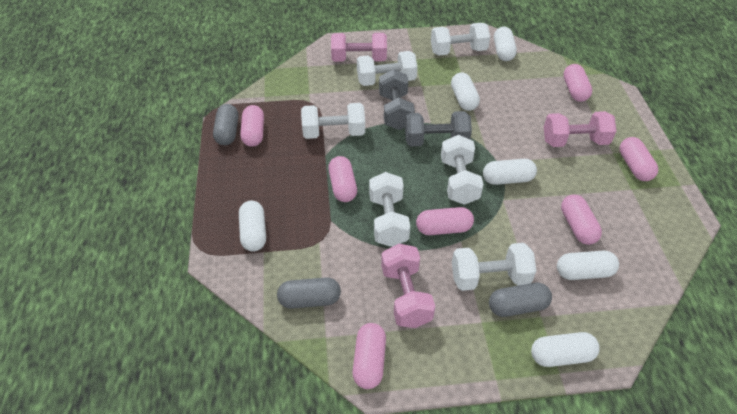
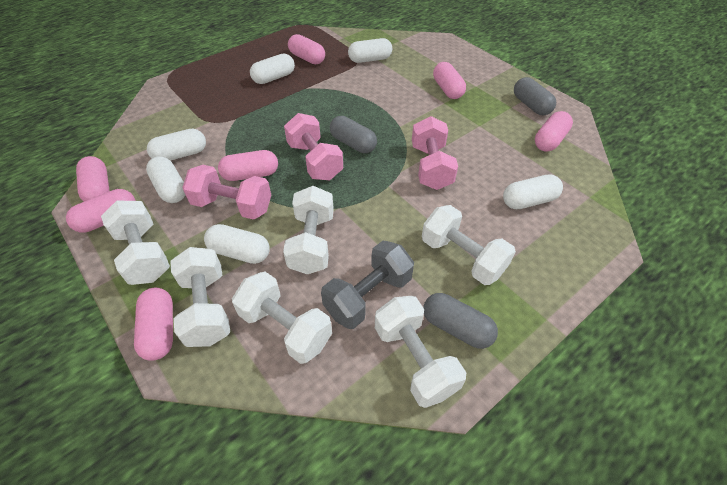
grey dumbbell: 2 -> 1

